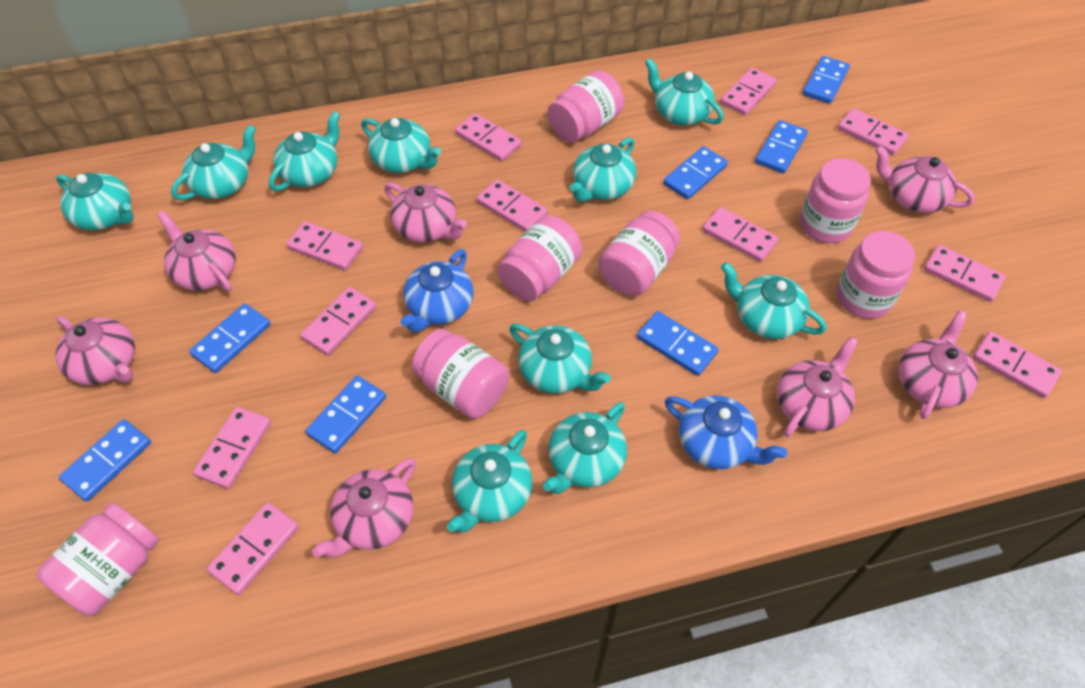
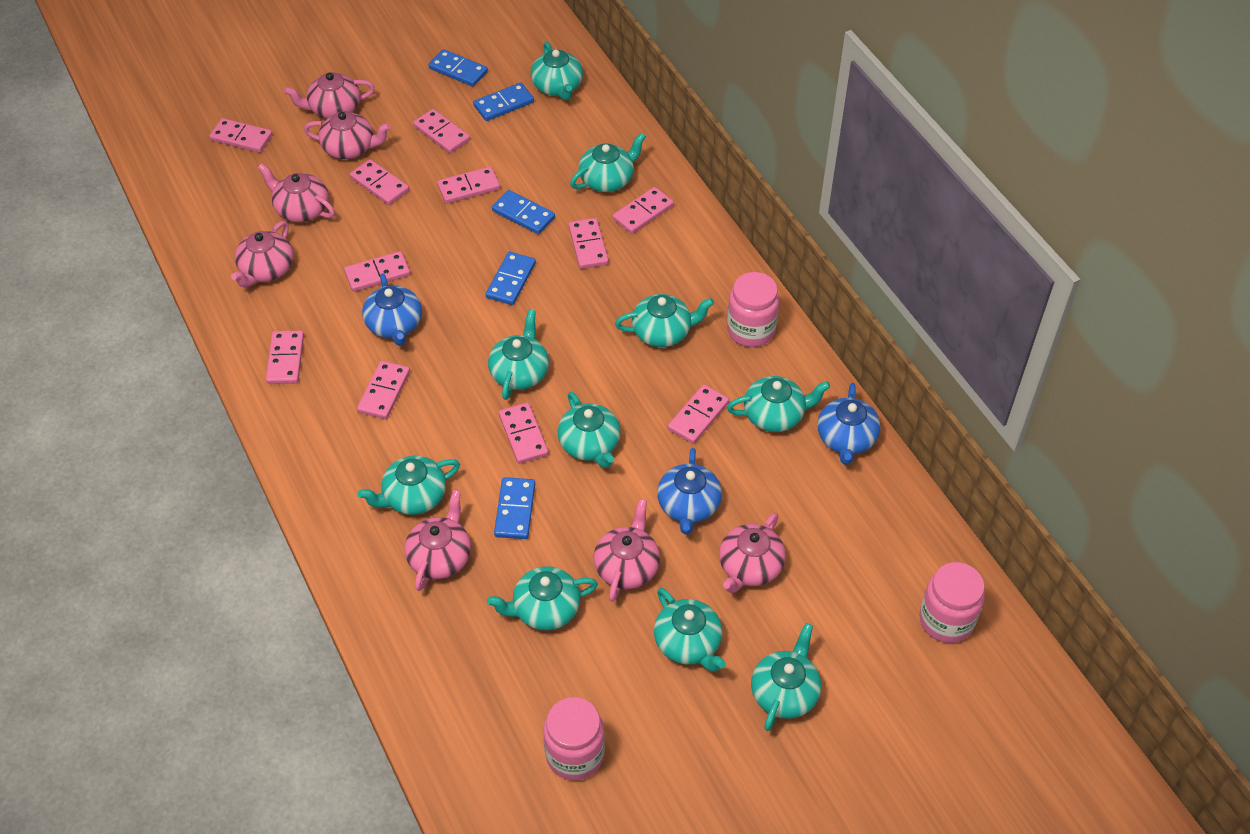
blue domino: 7 -> 5
blue teapot: 2 -> 3
pink jar: 7 -> 3

